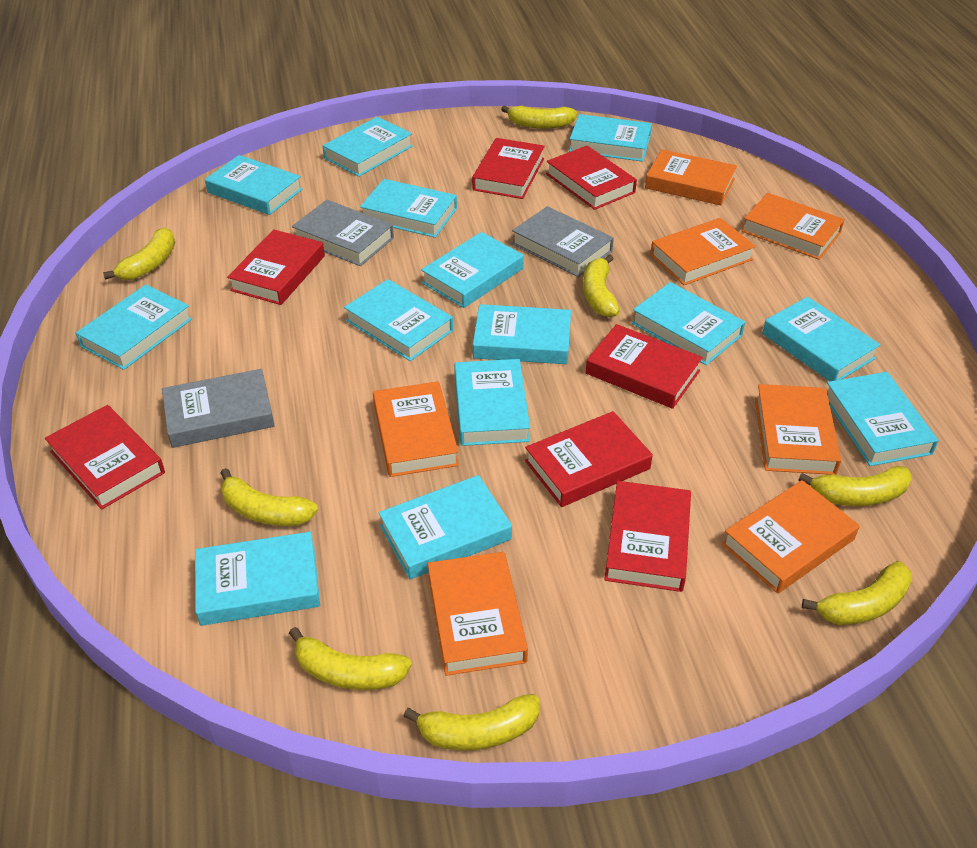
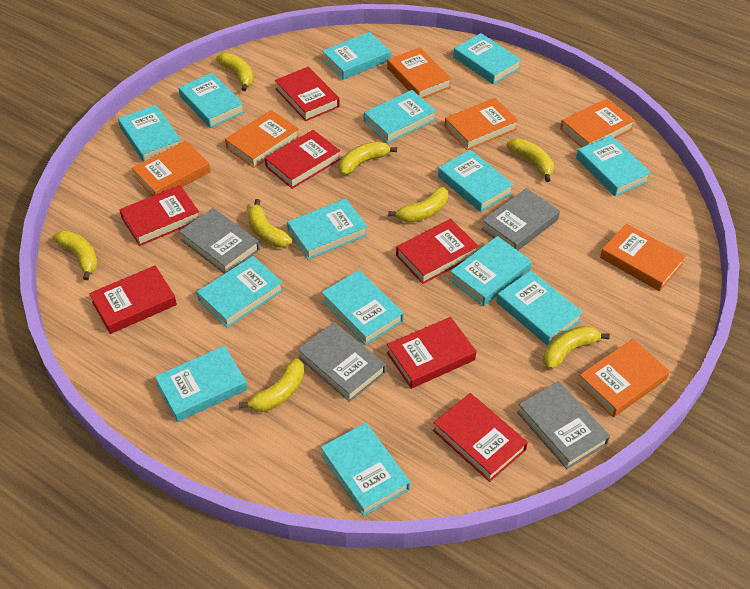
grey book: 3 -> 4

